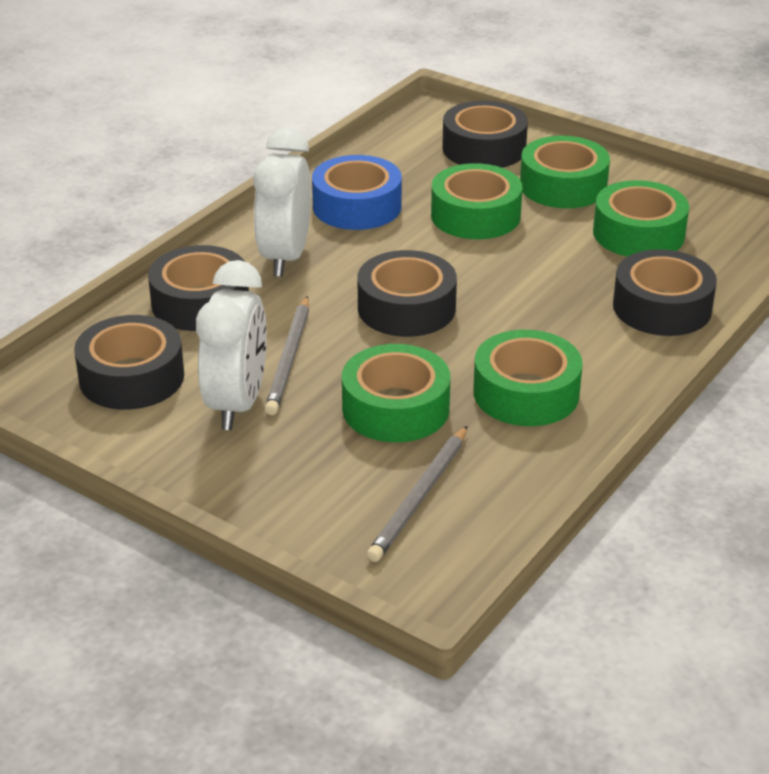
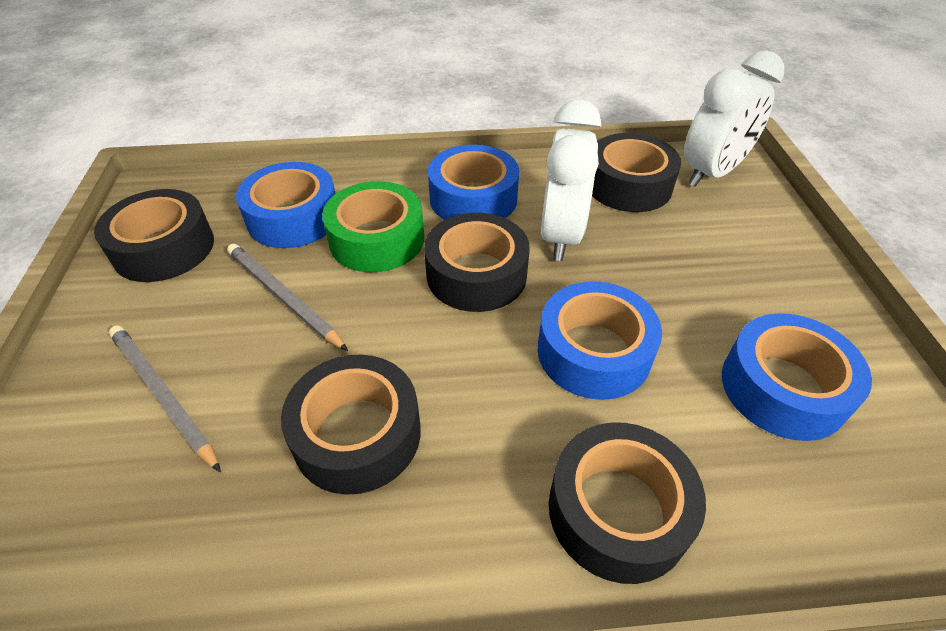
blue tape: 1 -> 4
green tape: 5 -> 1

